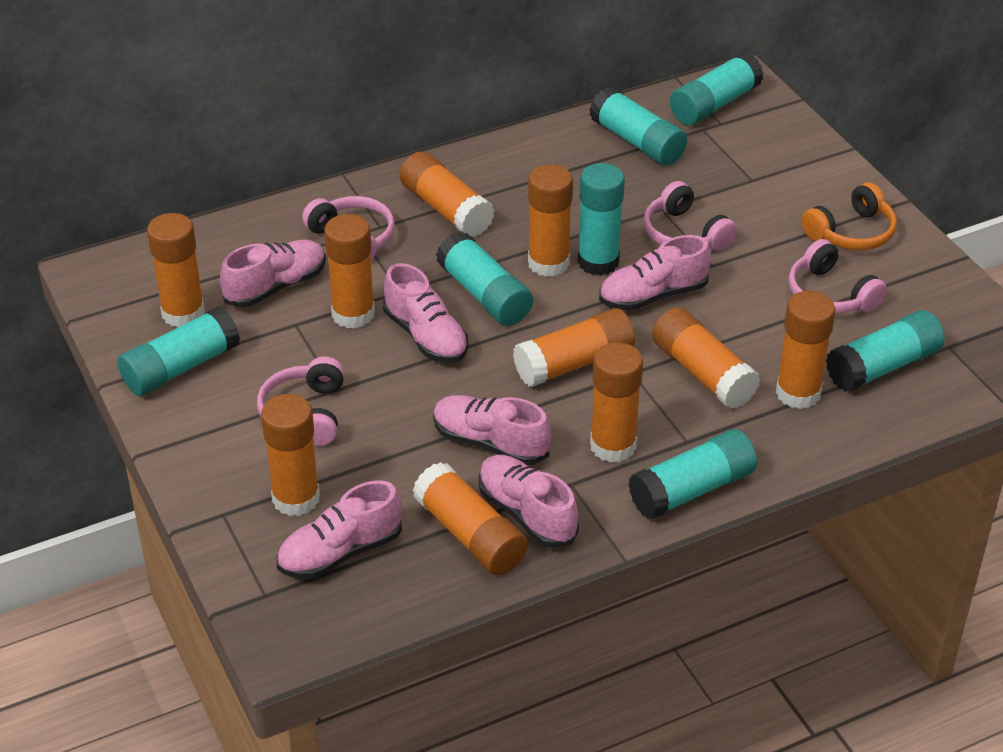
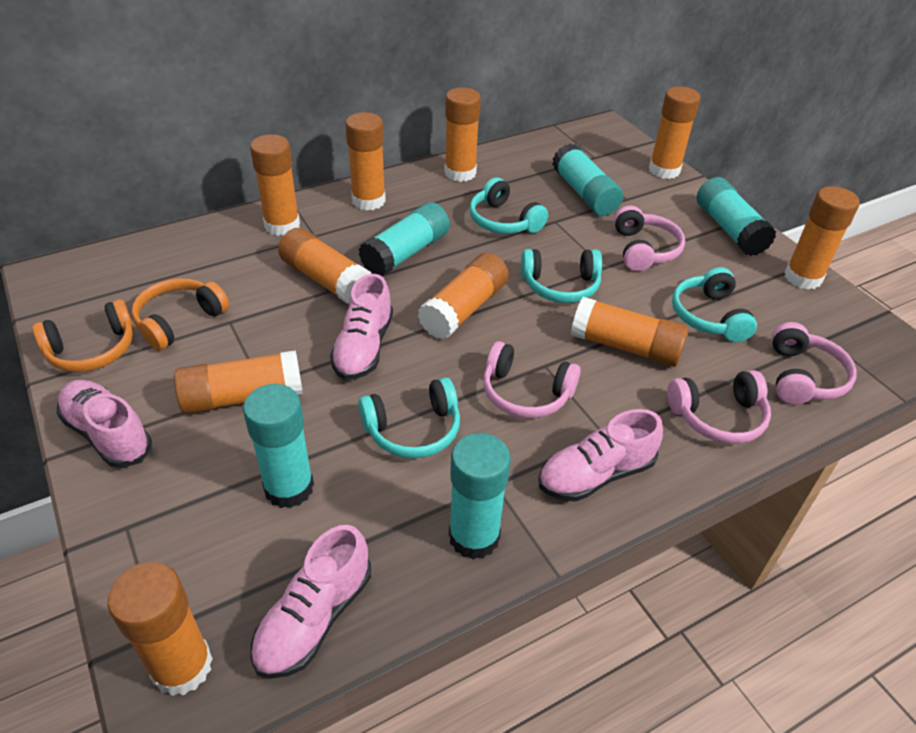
orange headphones: 1 -> 2
pink shoe: 6 -> 4
turquoise glue stick: 7 -> 5
turquoise headphones: 0 -> 4

